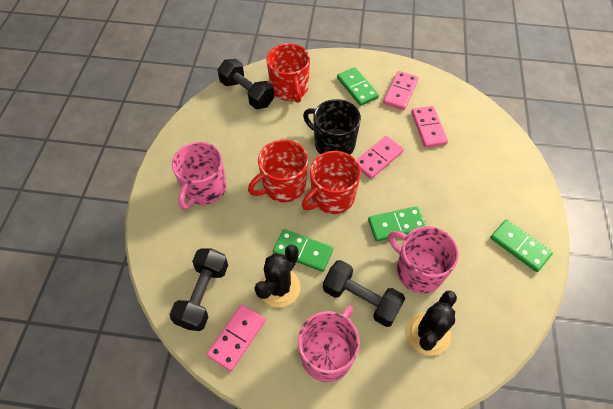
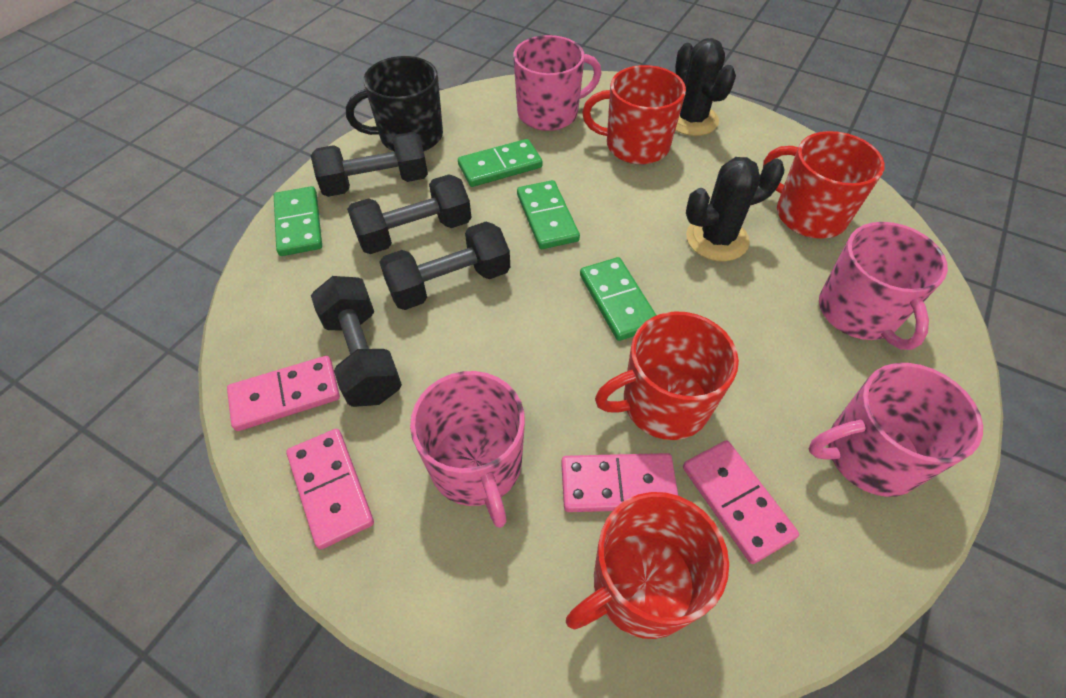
black dumbbell: 3 -> 4
pink mug: 3 -> 4
red mug: 3 -> 4

